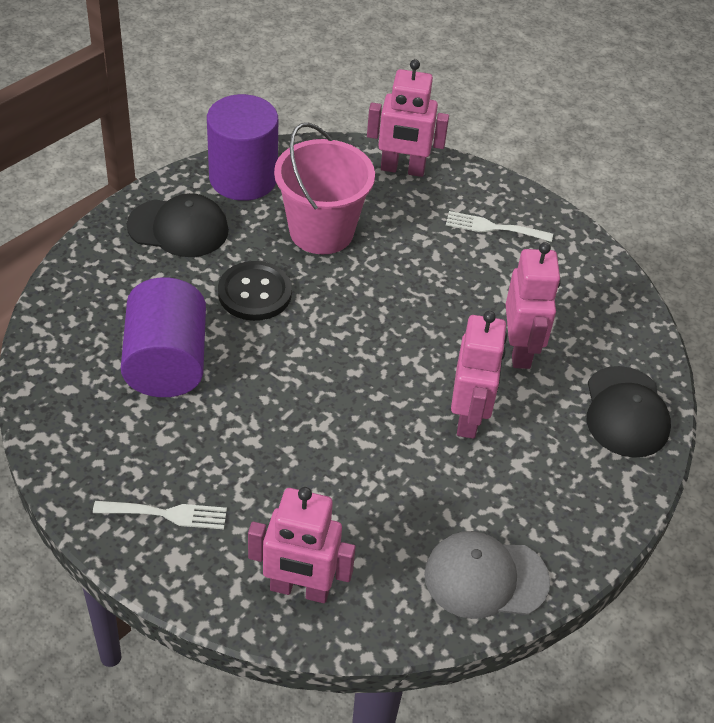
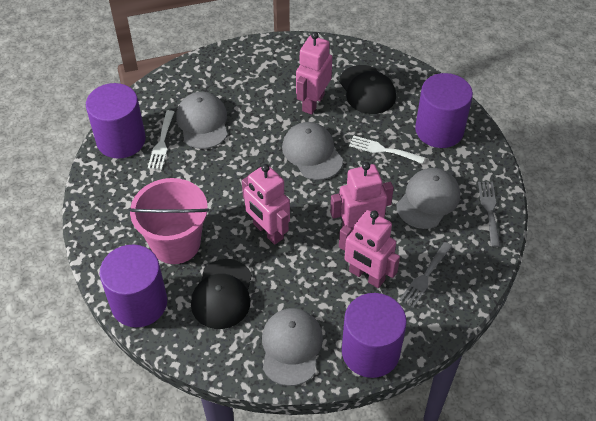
black button: 1 -> 0
grey cap: 1 -> 4
grey fork: 0 -> 2
purple cylinder: 2 -> 4

